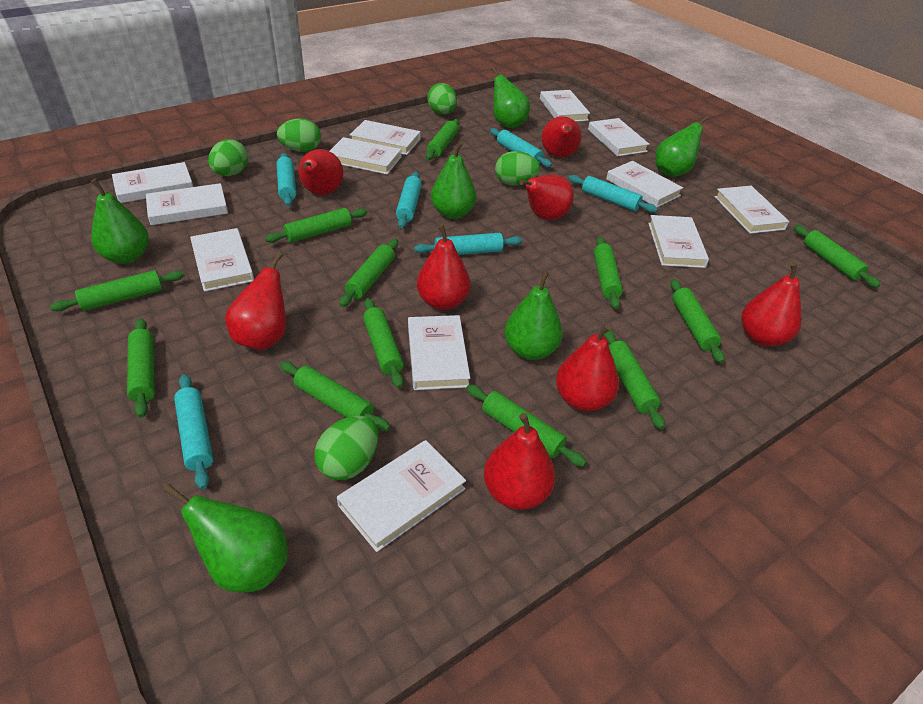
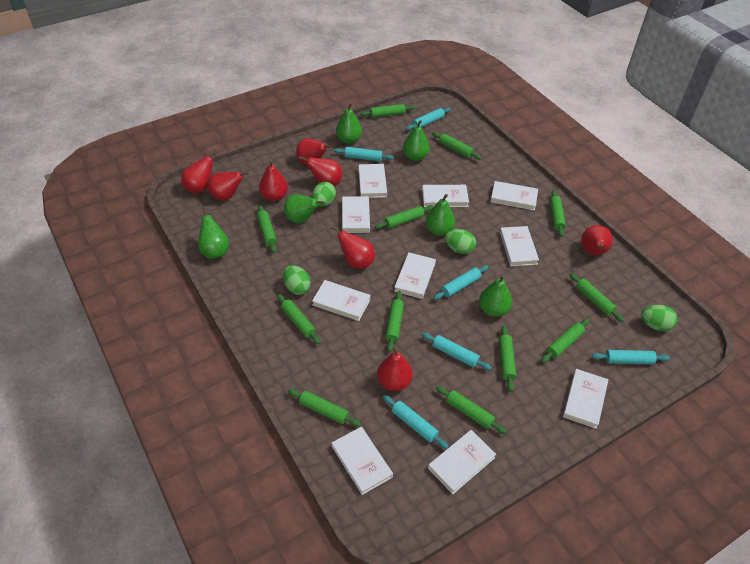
green egg: 5 -> 4
white book: 12 -> 10

